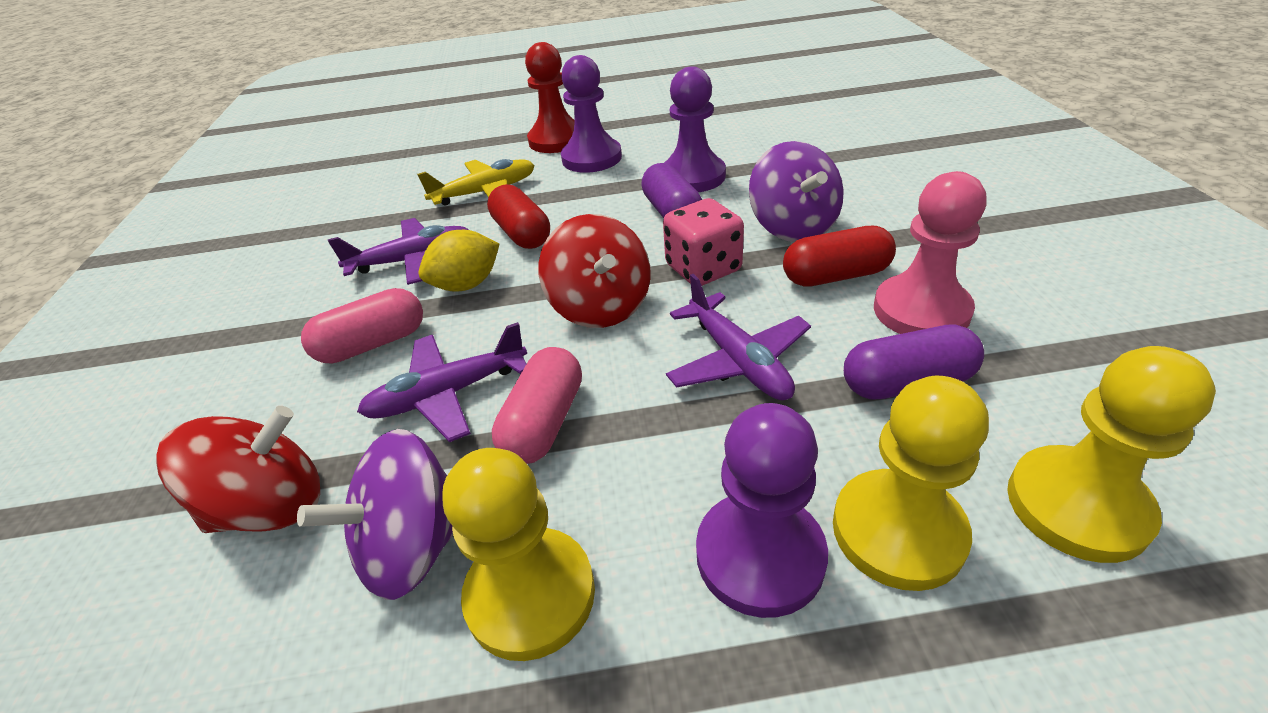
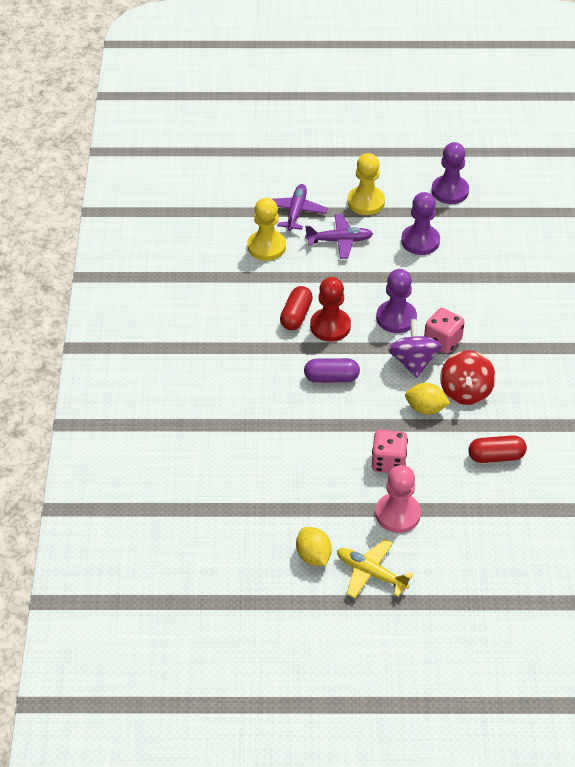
pink capsule: 2 -> 0
pink dice: 1 -> 2
purple capsule: 2 -> 1
purple plane: 3 -> 2
purple spinning top: 2 -> 1
red spinning top: 2 -> 1
yellow lemon: 1 -> 2
yellow pawn: 3 -> 2

